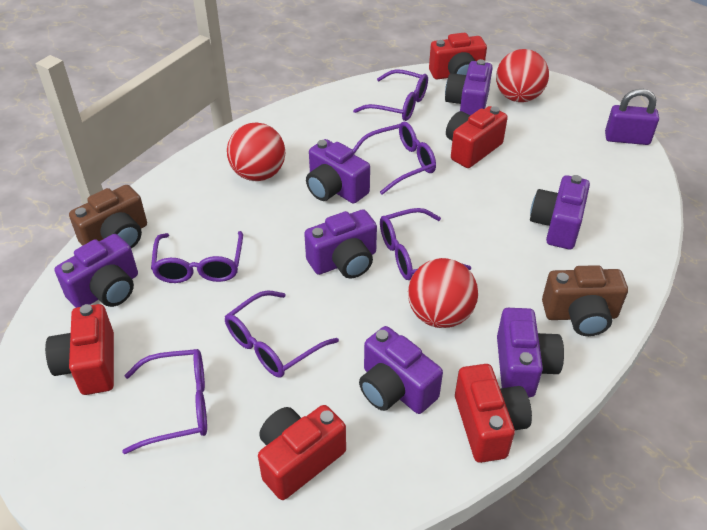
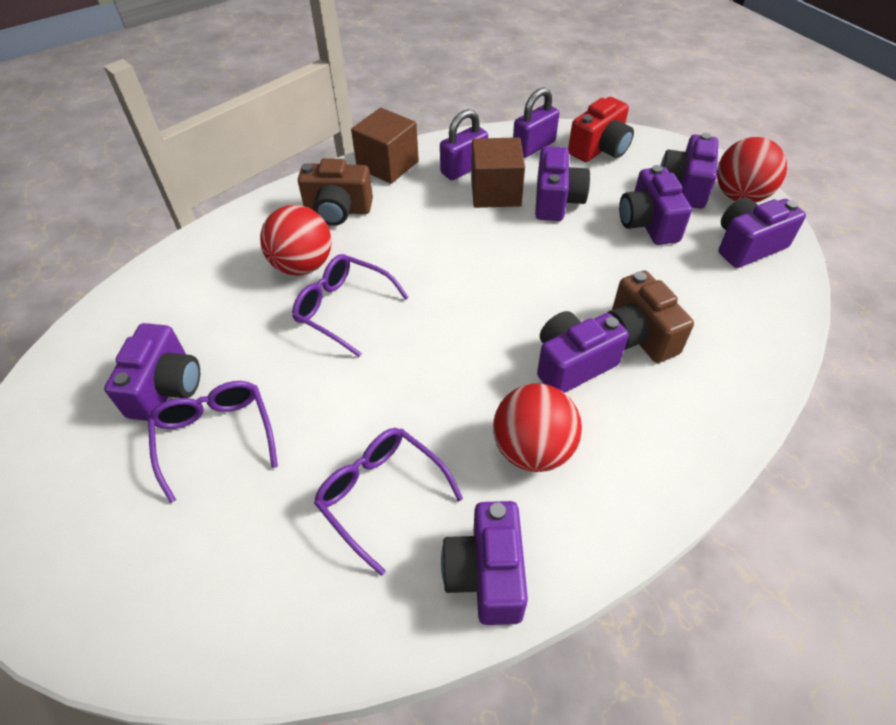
brown cube: 0 -> 2
purple glasses: 6 -> 3
purple padlock: 1 -> 2
red camera: 5 -> 1

